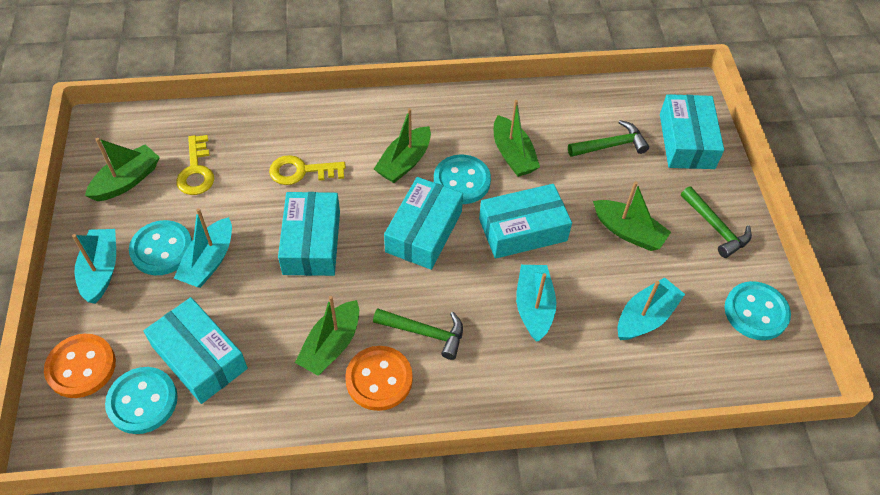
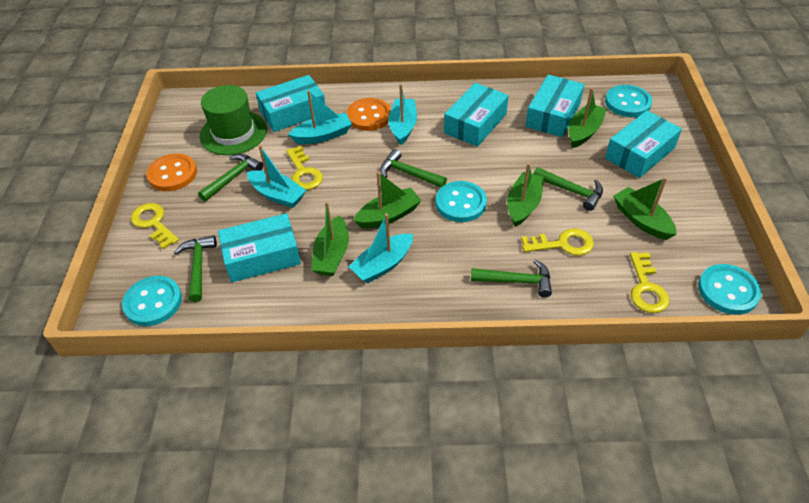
green hammer: 3 -> 5
green hat: 0 -> 1
yellow key: 2 -> 4

